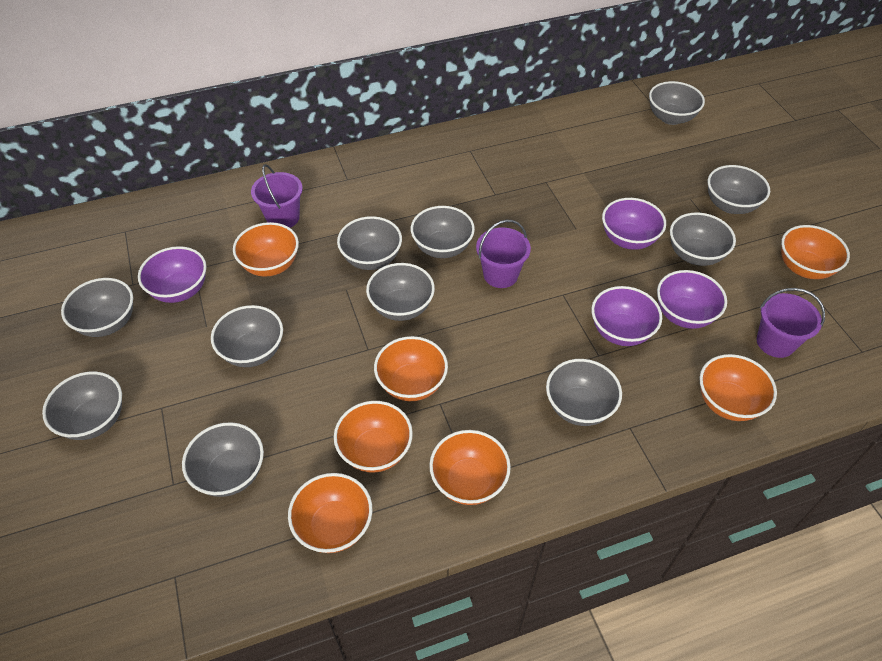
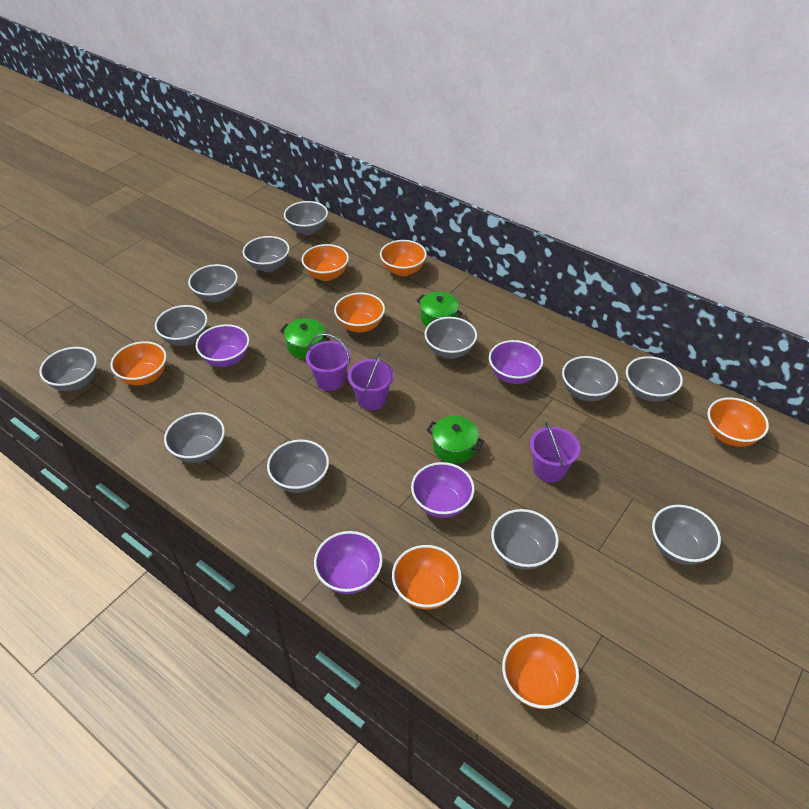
green pot: 0 -> 3
grey bowl: 11 -> 12

